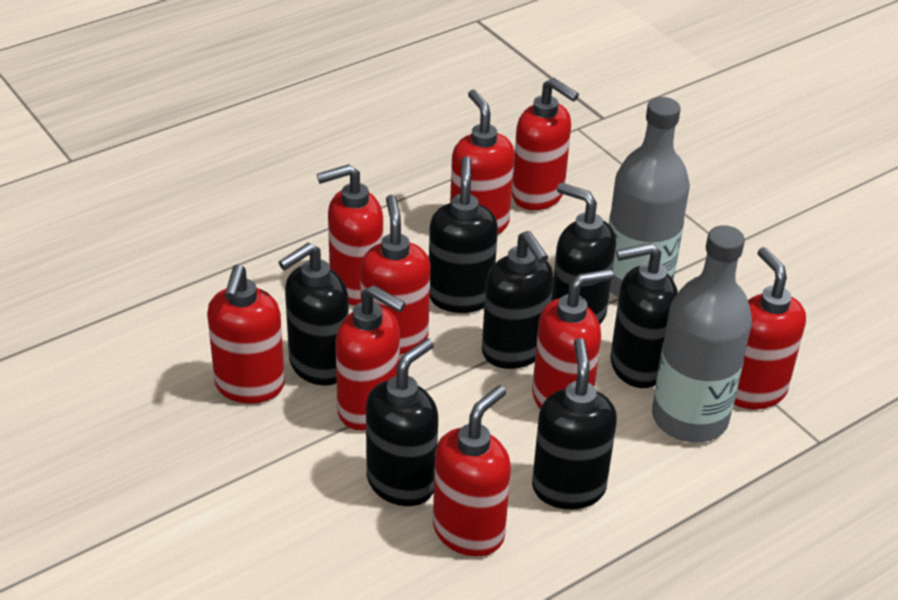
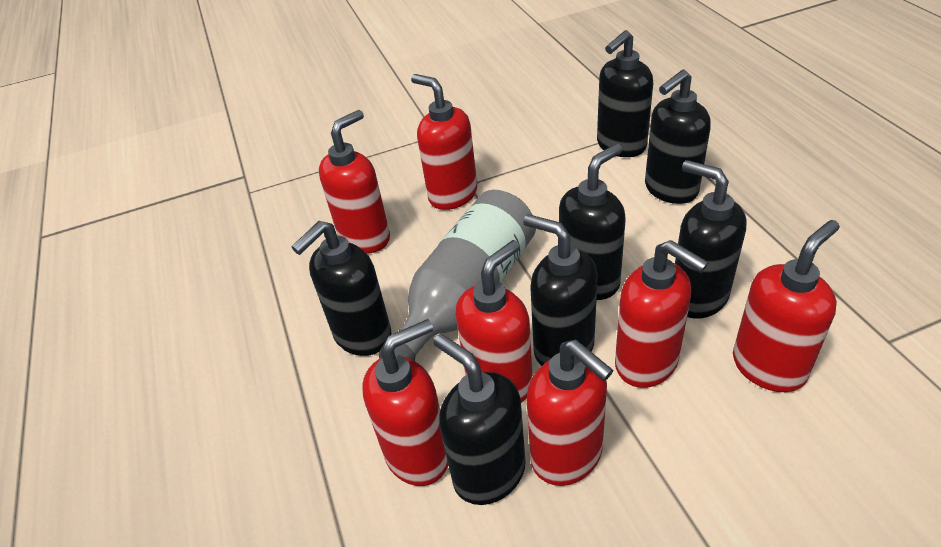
grey bottle: 2 -> 1
red soap dispenser: 9 -> 7

